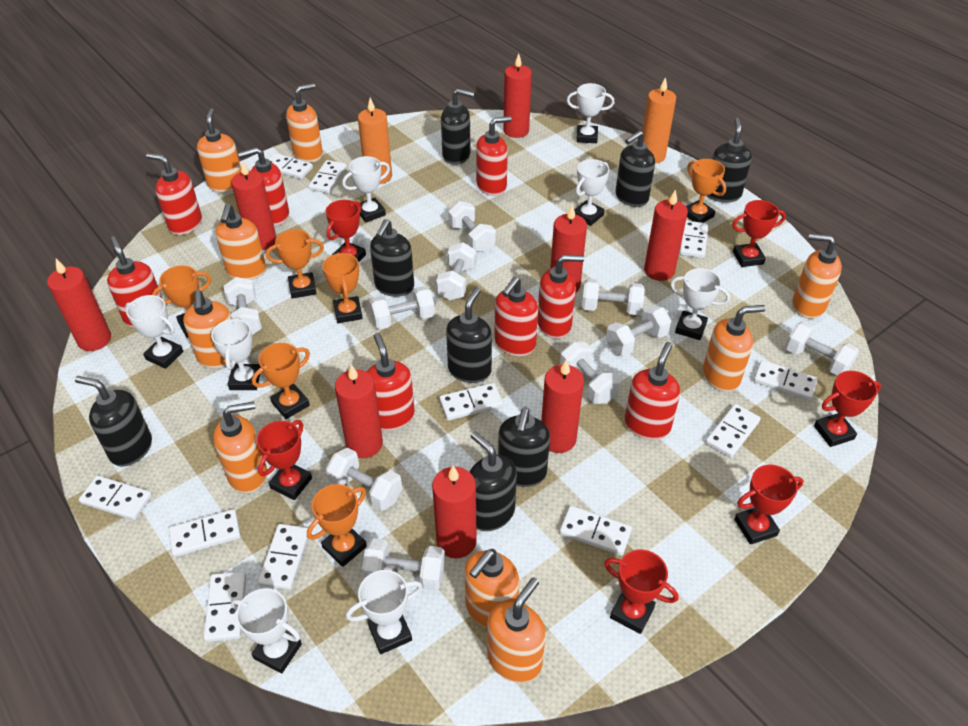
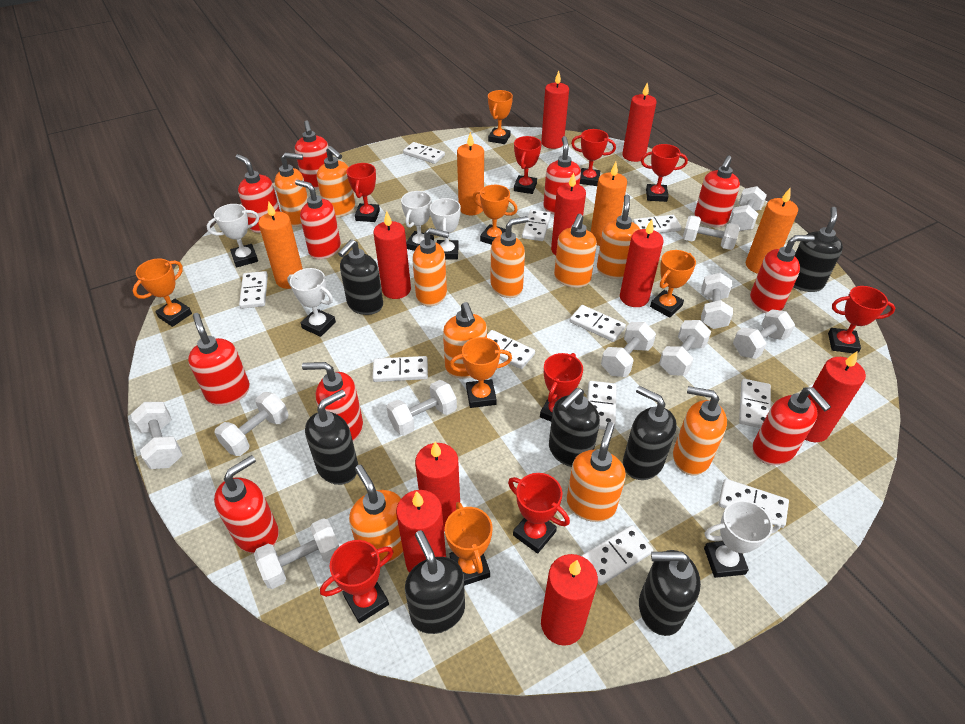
black soap dispenser: 8 -> 7
orange candle: 2 -> 4
orange soap dispenser: 9 -> 10
red candle: 8 -> 9
red soap dispenser: 8 -> 10
red trophy: 6 -> 8
white trophy: 8 -> 5

